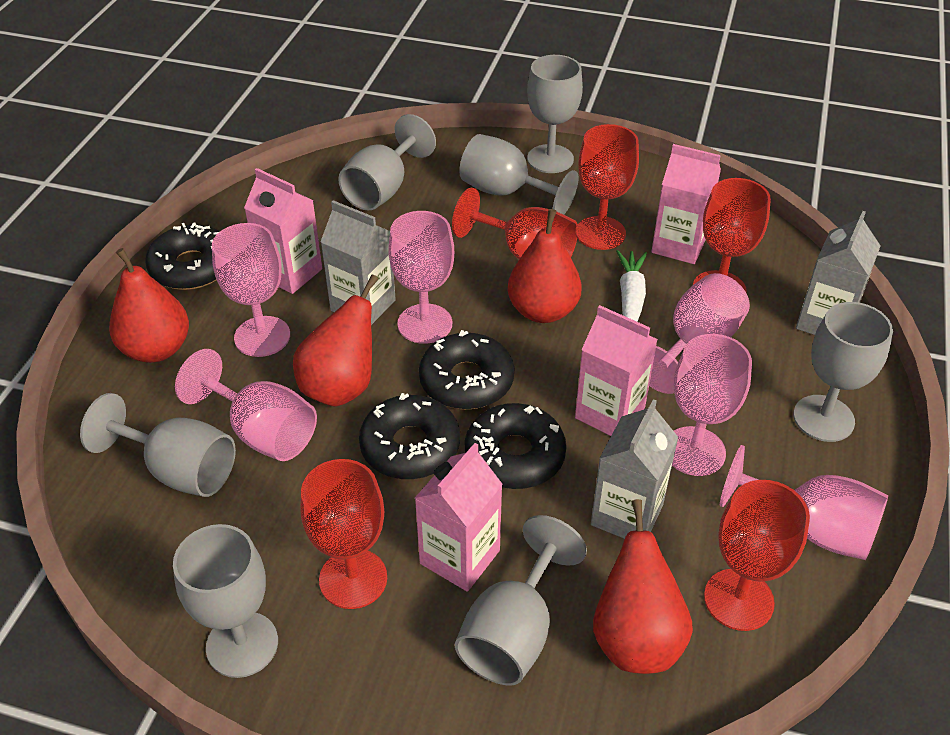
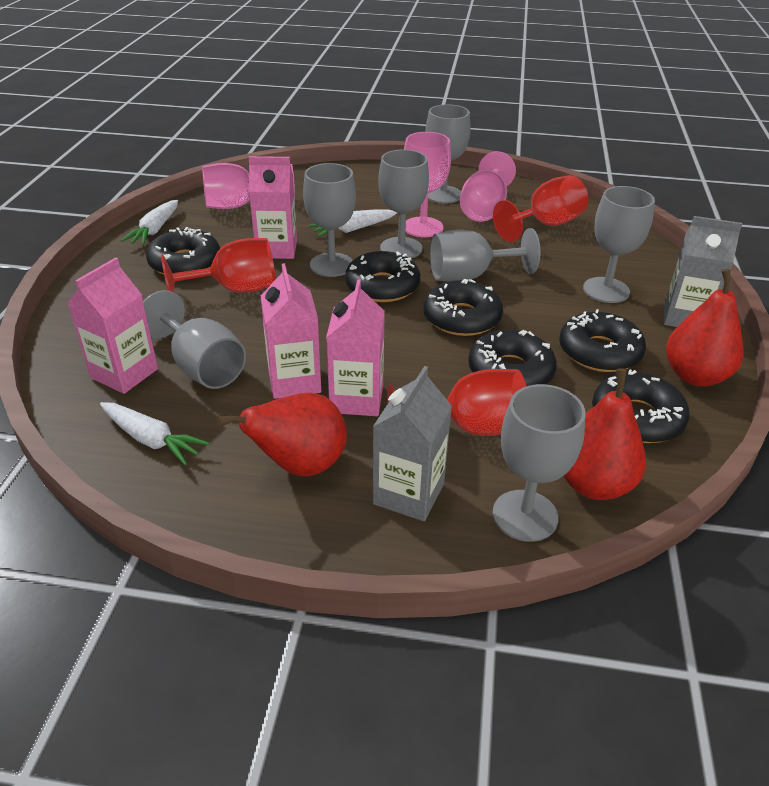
black donut: 4 -> 6
grey carton: 3 -> 2
pink goblet: 6 -> 3
red goblet: 5 -> 3
red pear: 4 -> 3
white carrot: 1 -> 3

